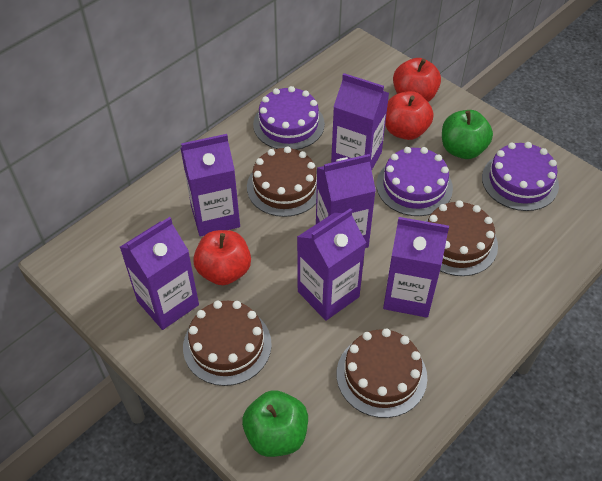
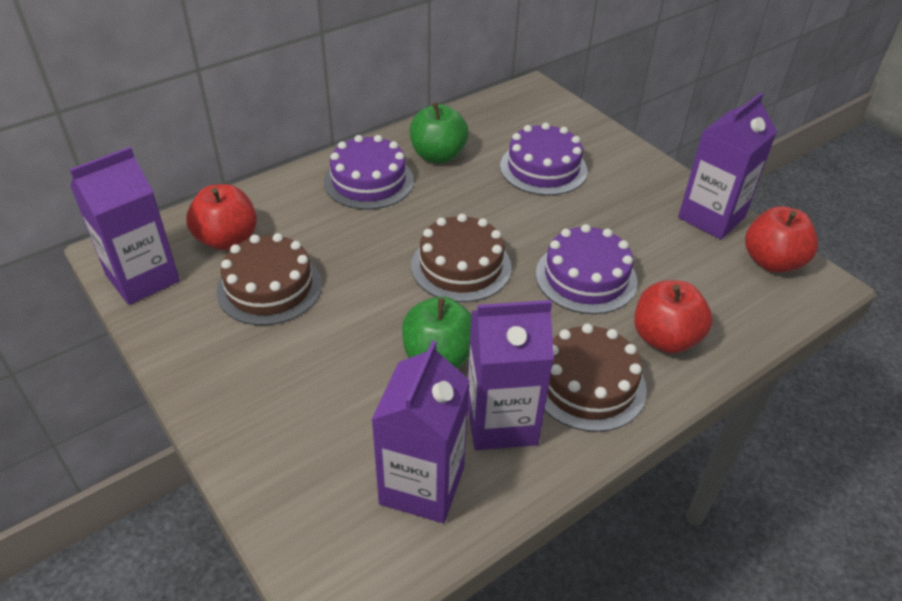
brown cake: 4 -> 3
purple carton: 6 -> 4

